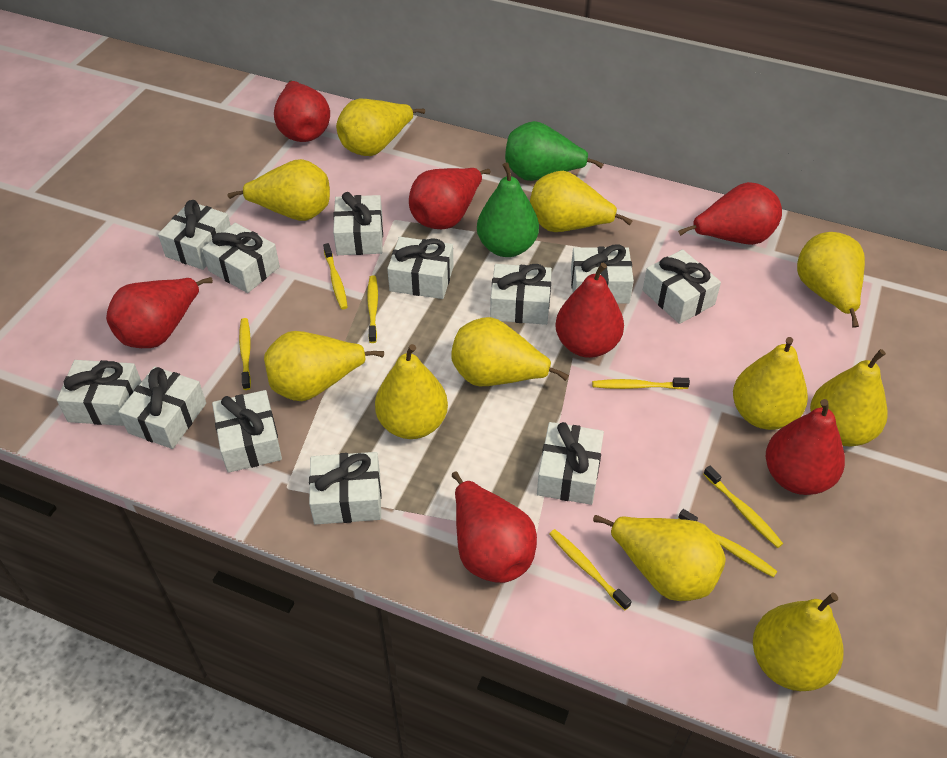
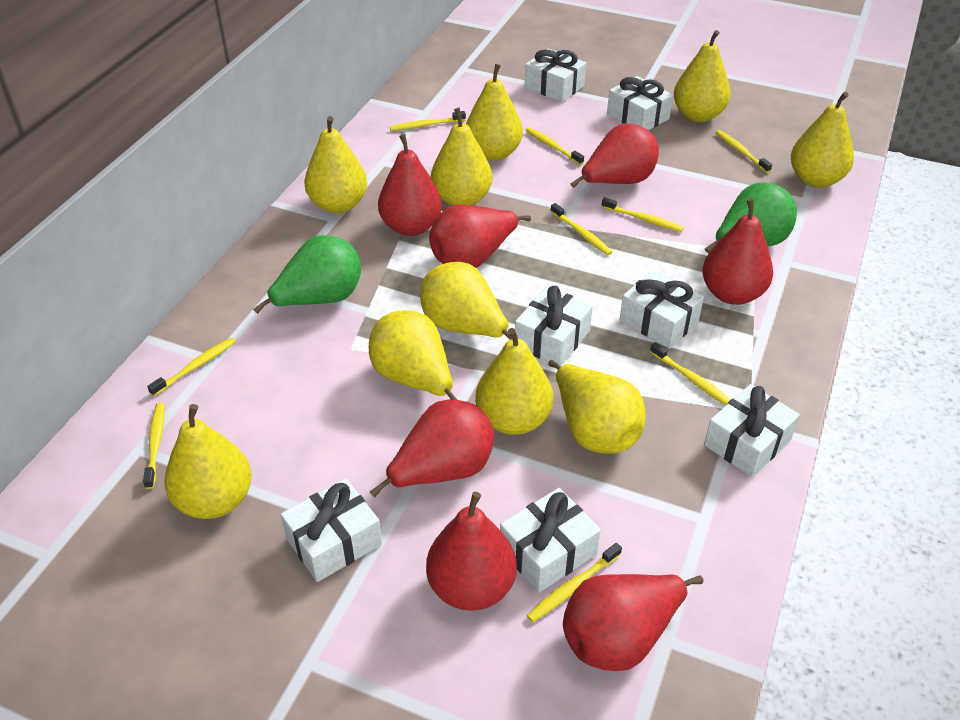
white gift: 12 -> 7
yellow pear: 11 -> 10
yellow toothbrush: 7 -> 9

